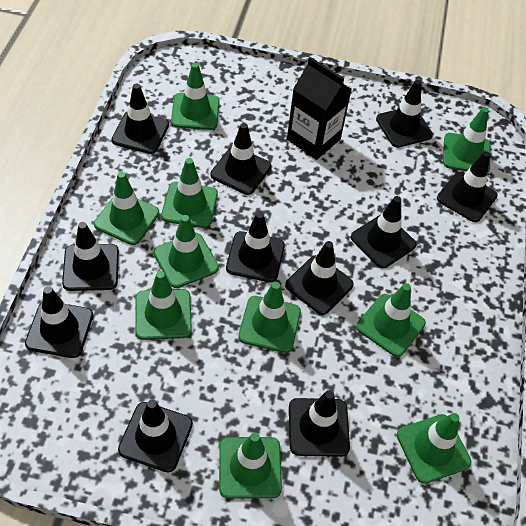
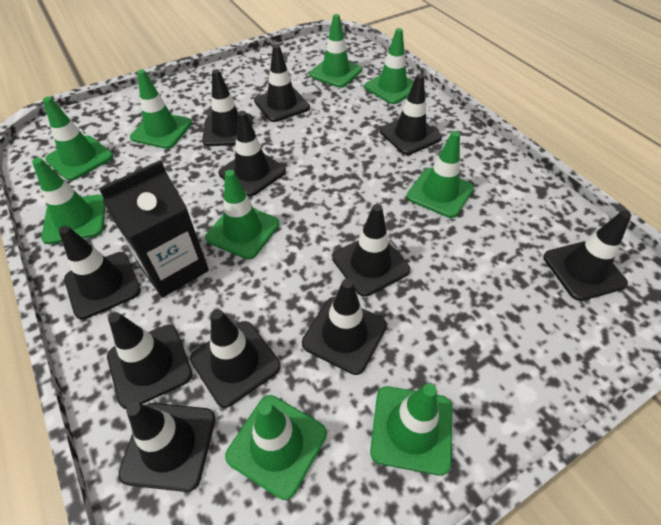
green traffic cone: 10 -> 9

